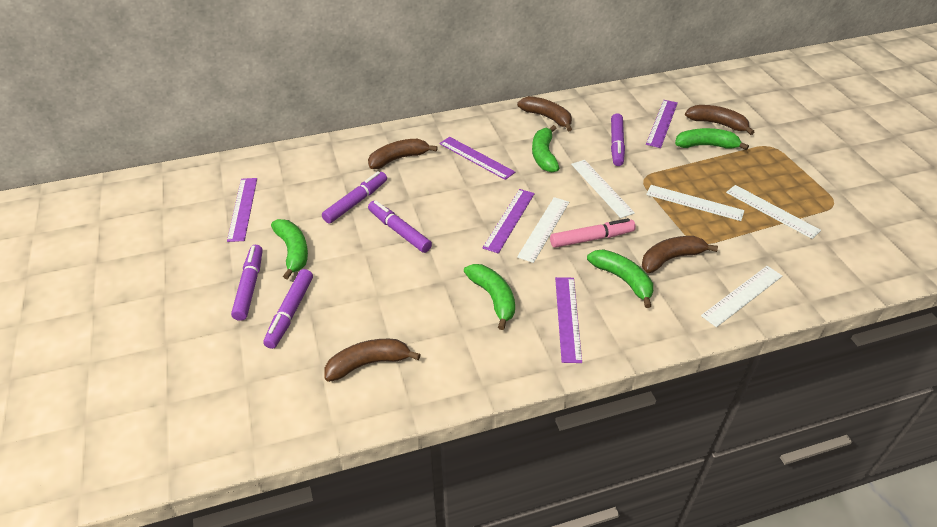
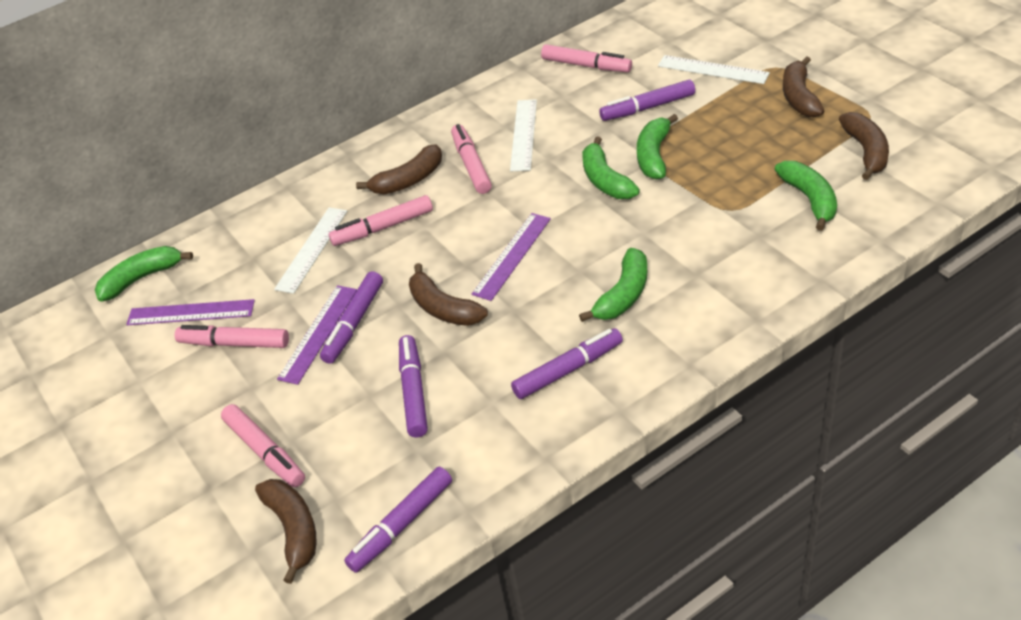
pink marker: 1 -> 5
purple ruler: 5 -> 3
white ruler: 5 -> 3

